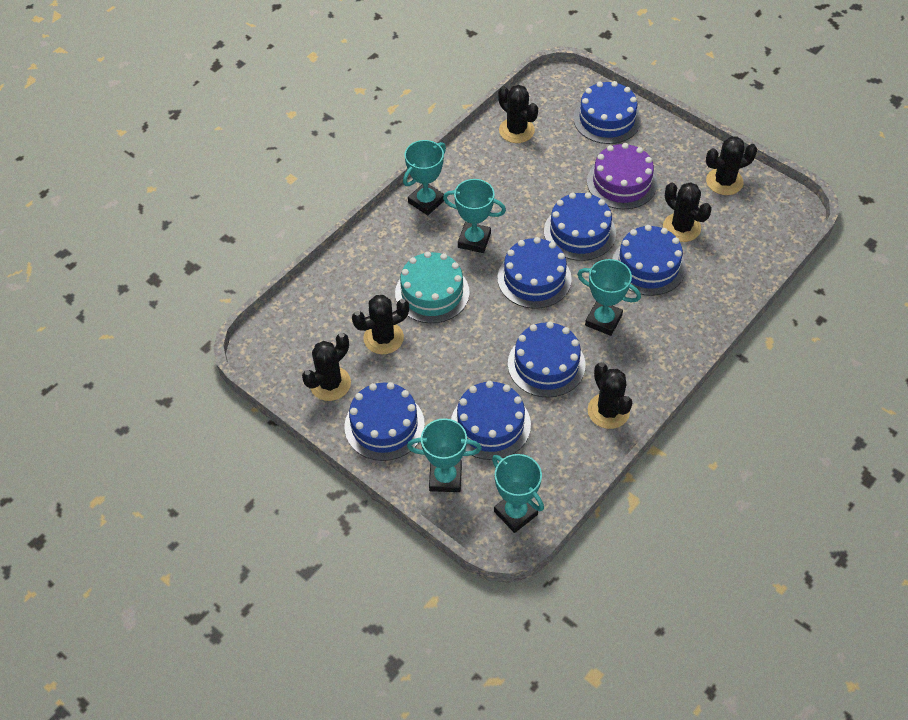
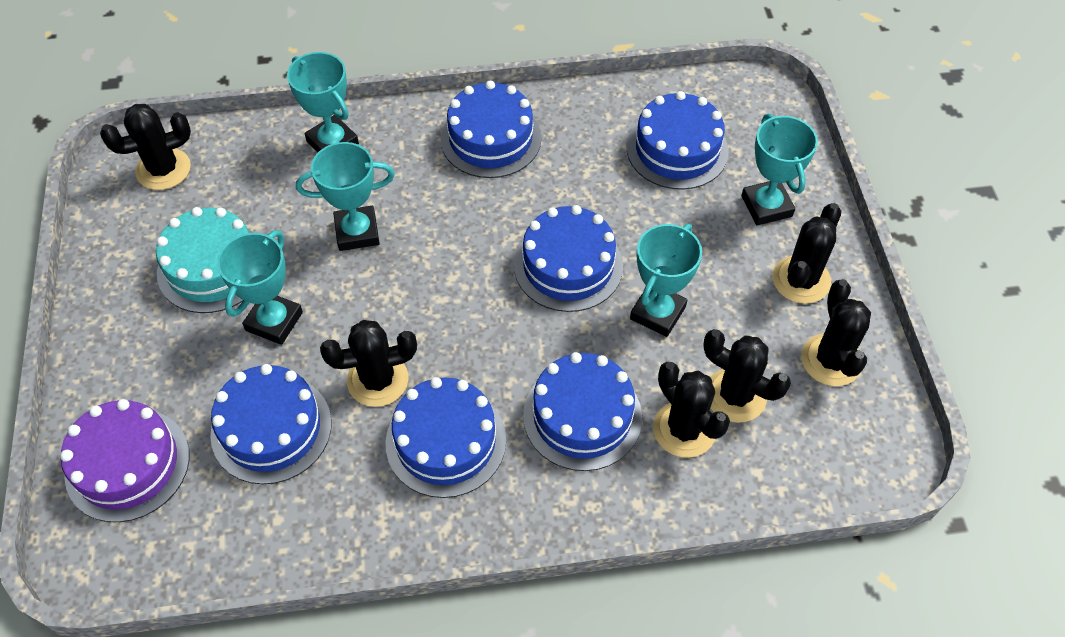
blue cake: 7 -> 6

